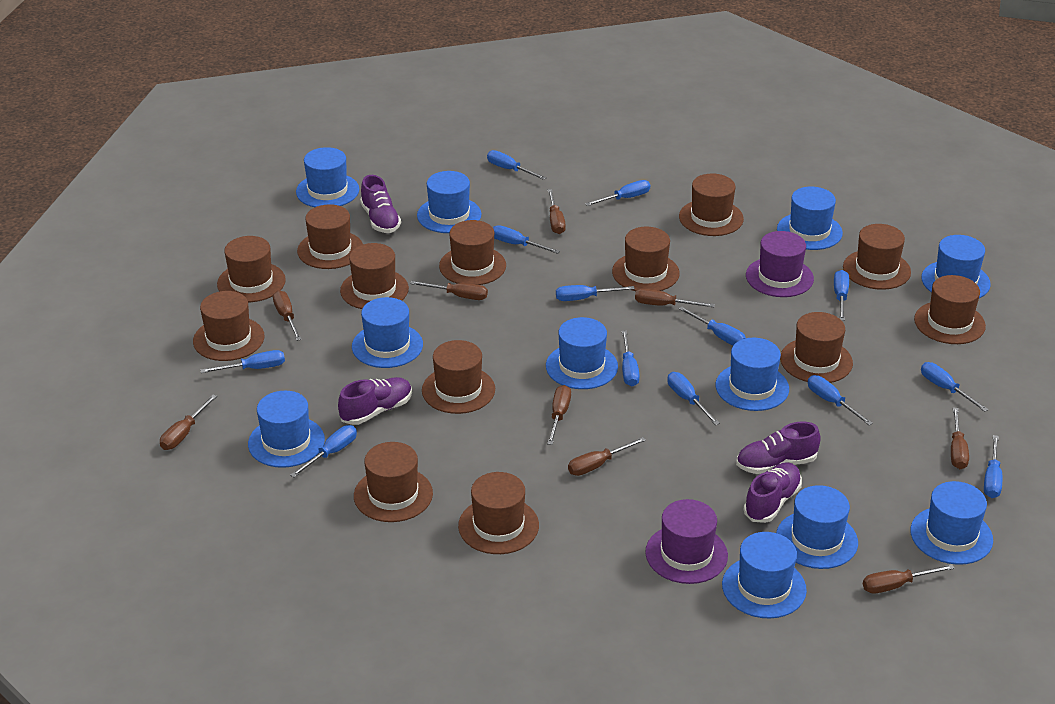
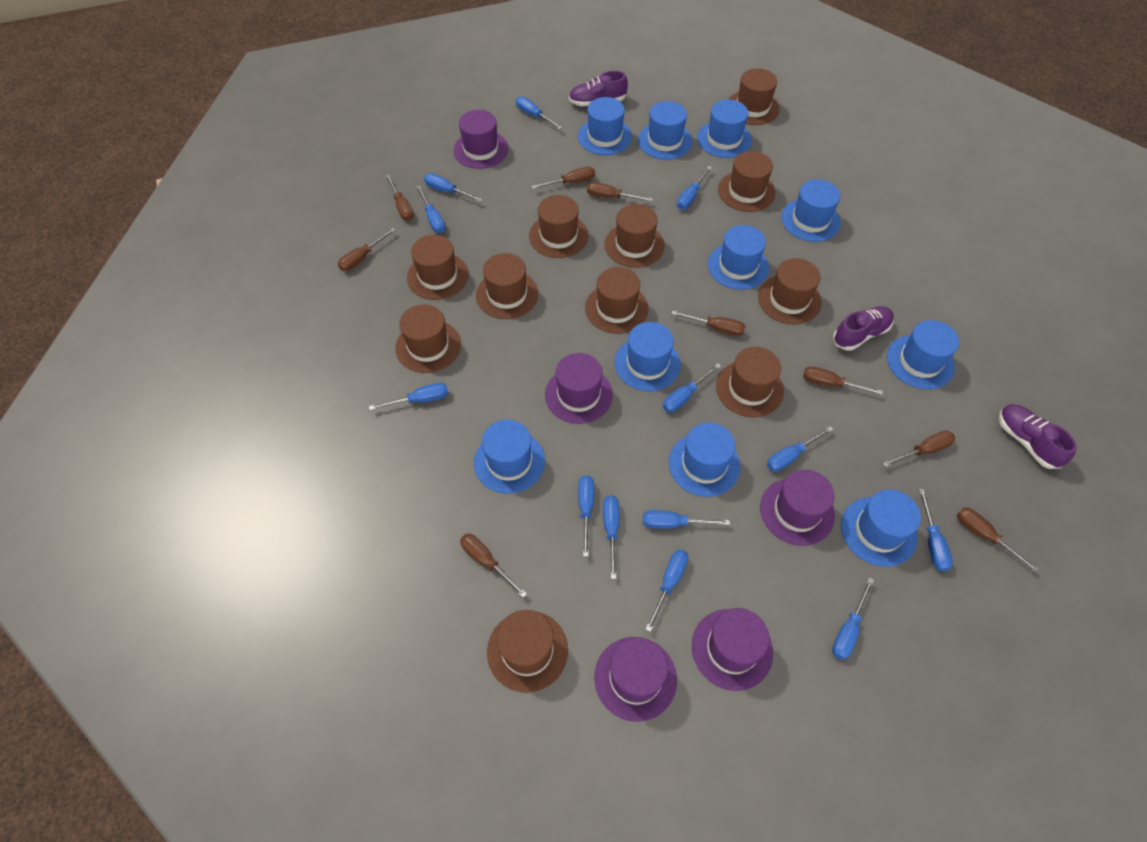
blue hat: 11 -> 10
brown hat: 13 -> 11
purple hat: 2 -> 5
purple shoe: 4 -> 3

